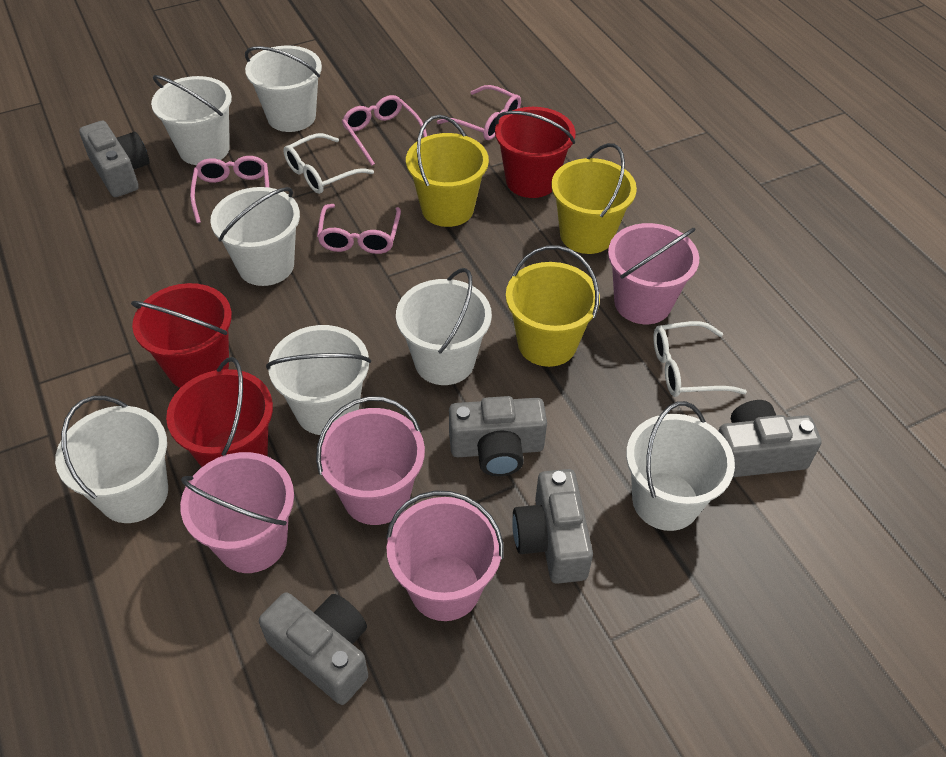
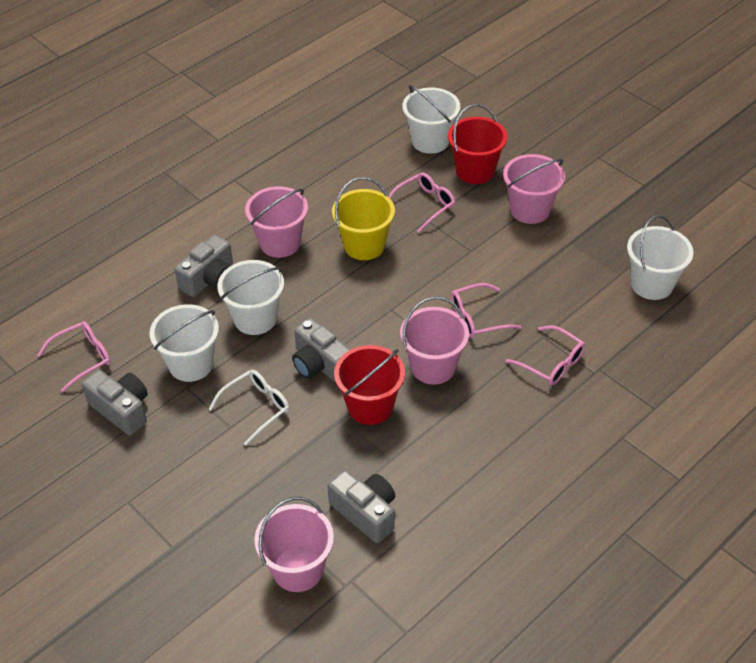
grey camera: 5 -> 4
red bucket: 3 -> 2
white bucket: 7 -> 4
white glasses: 2 -> 1
yellow bucket: 3 -> 1

